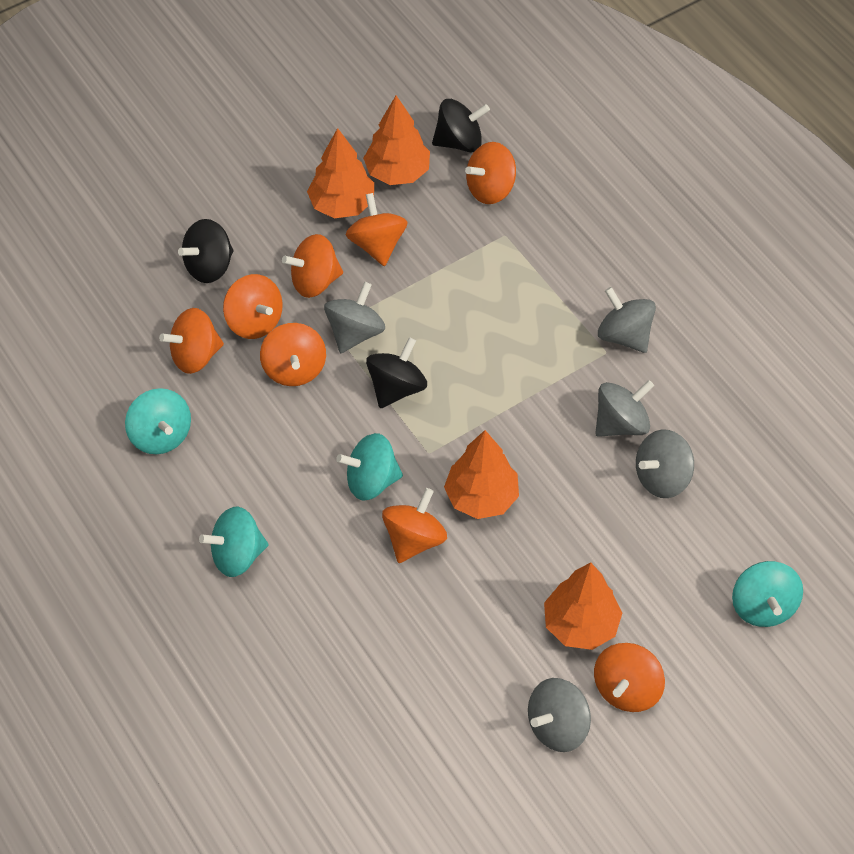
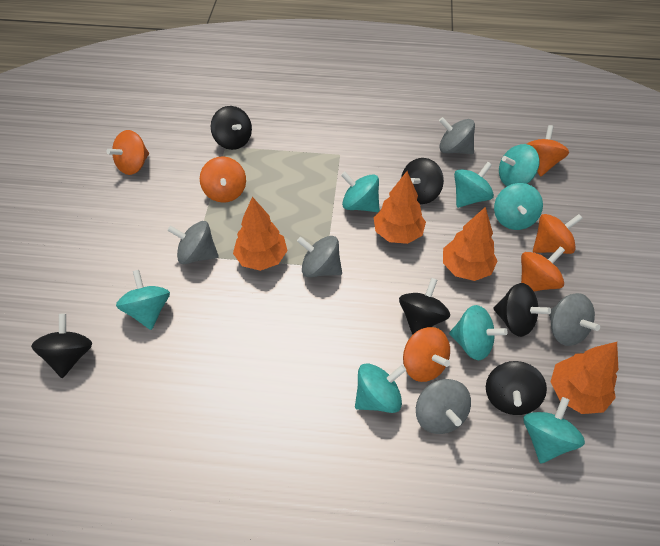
black spinning top: 3 -> 6
orange spinning top: 8 -> 6
turquoise spinning top: 4 -> 8

